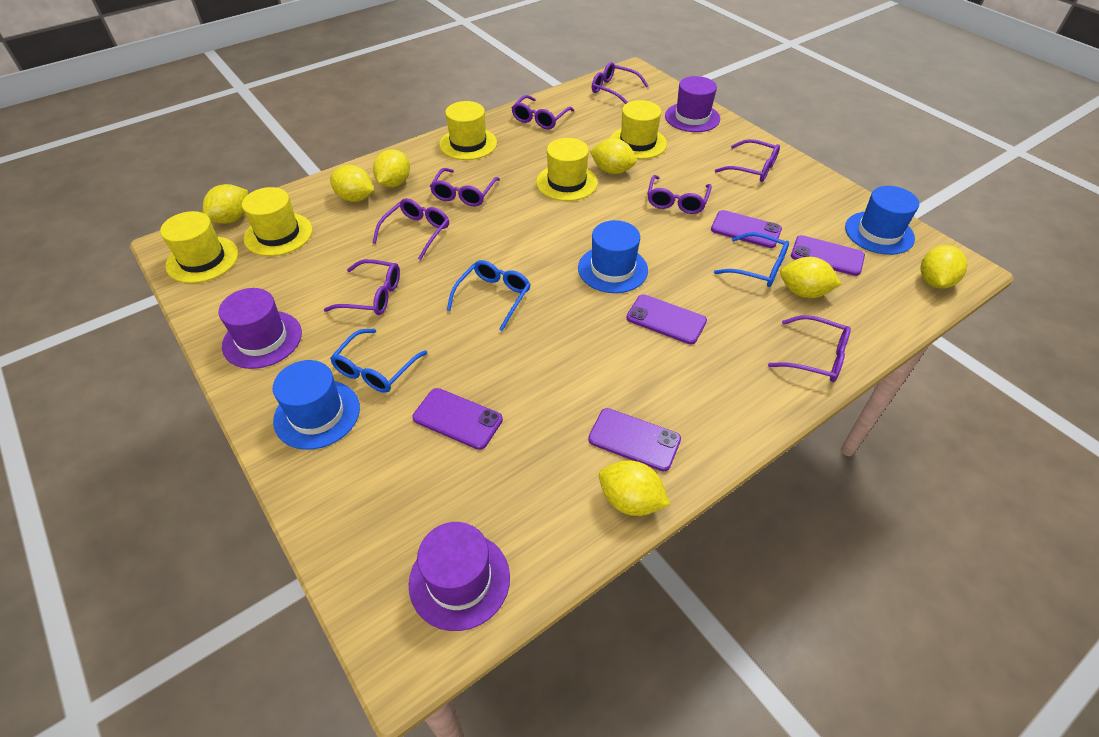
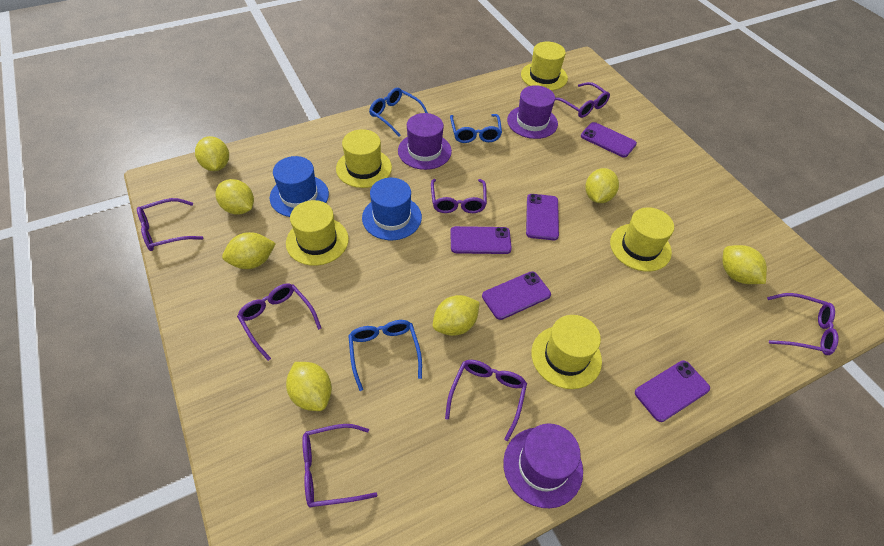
blue hat: 3 -> 2
purple glasses: 8 -> 7

